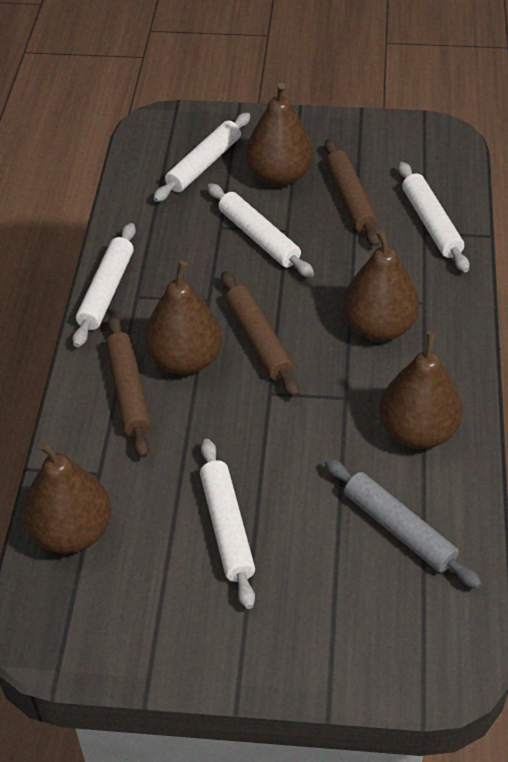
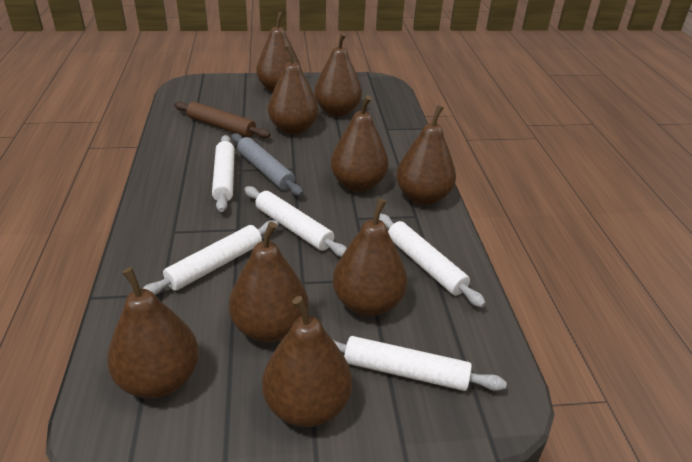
brown pear: 5 -> 9
brown rolling pin: 3 -> 1

